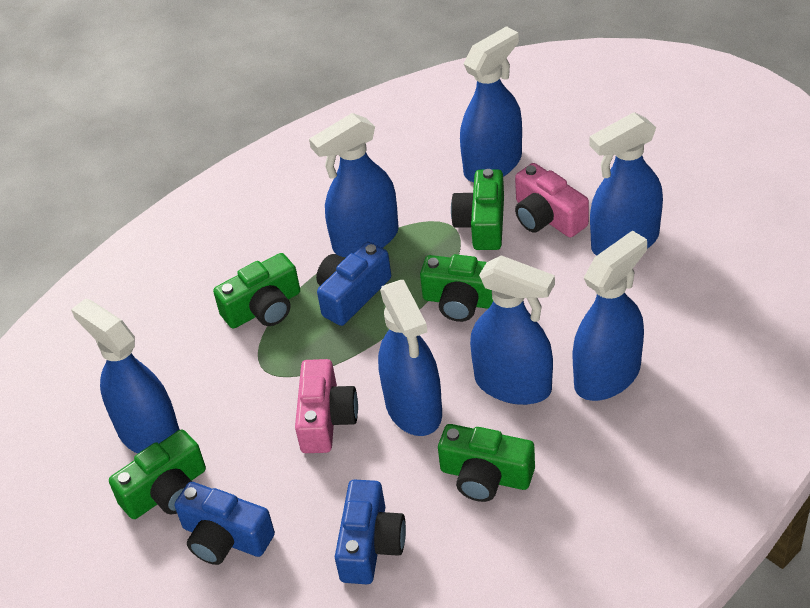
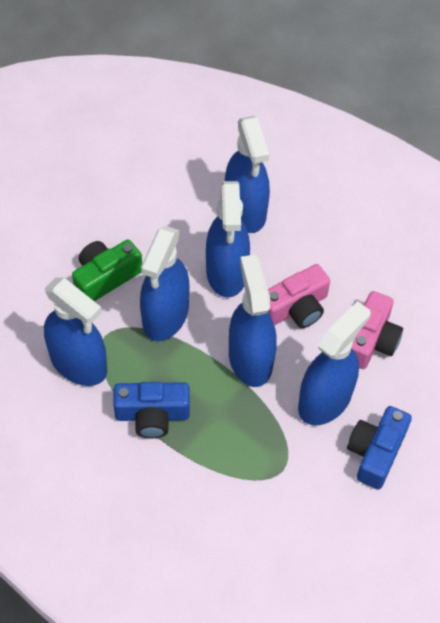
blue camera: 3 -> 2
blue spray bottle: 7 -> 6
green camera: 5 -> 1

